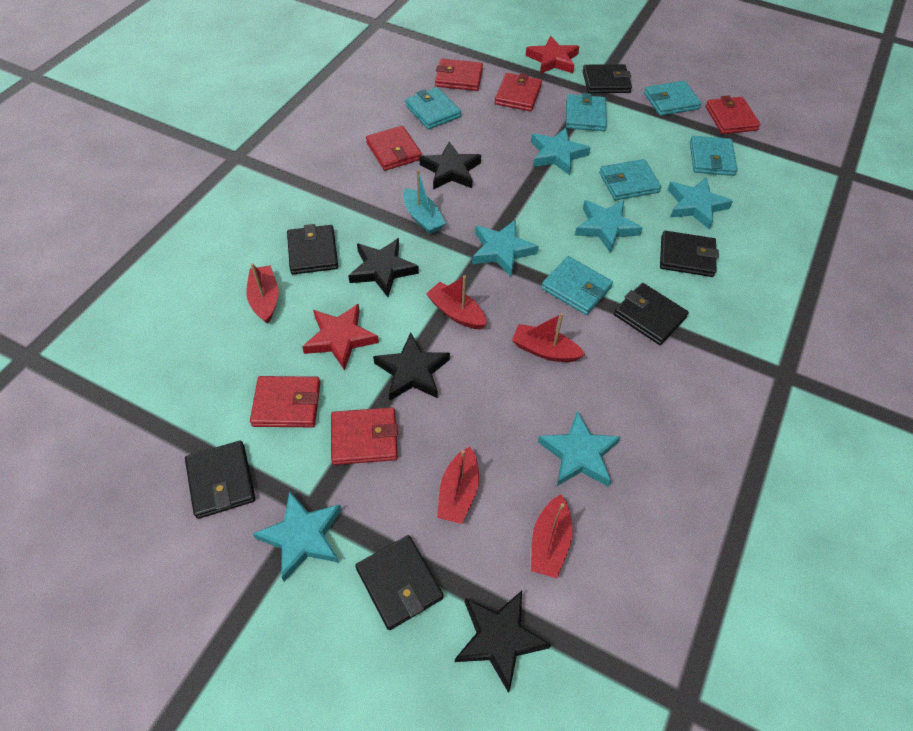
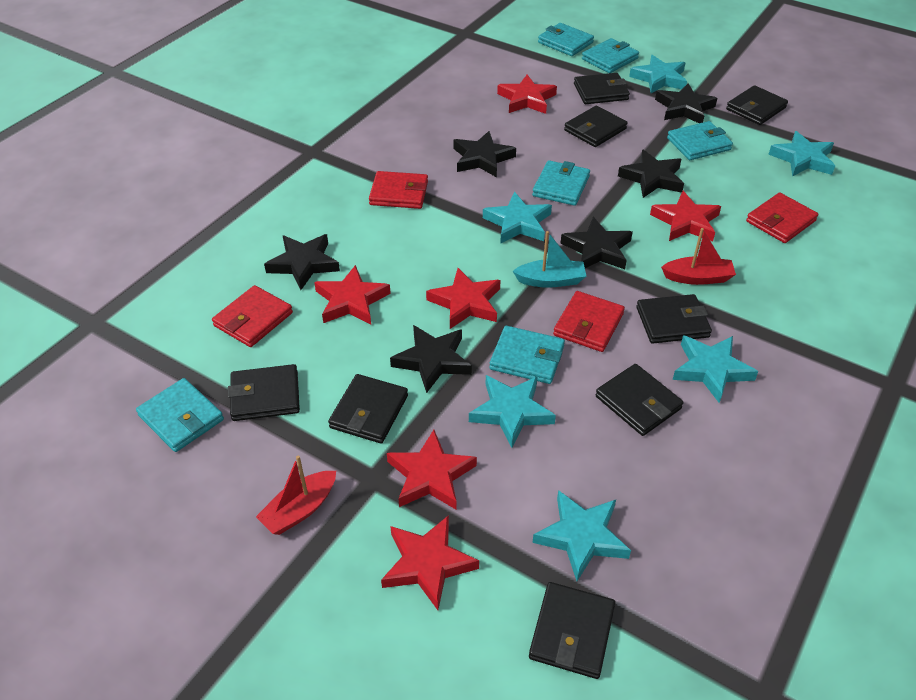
black star: 4 -> 6
black wallet: 6 -> 8
red boat: 5 -> 2
red star: 2 -> 6
red wallet: 6 -> 4

